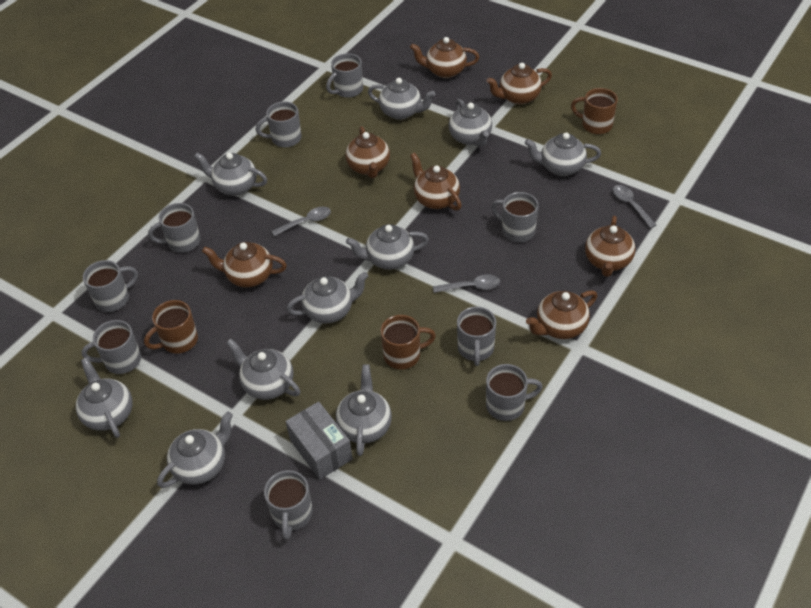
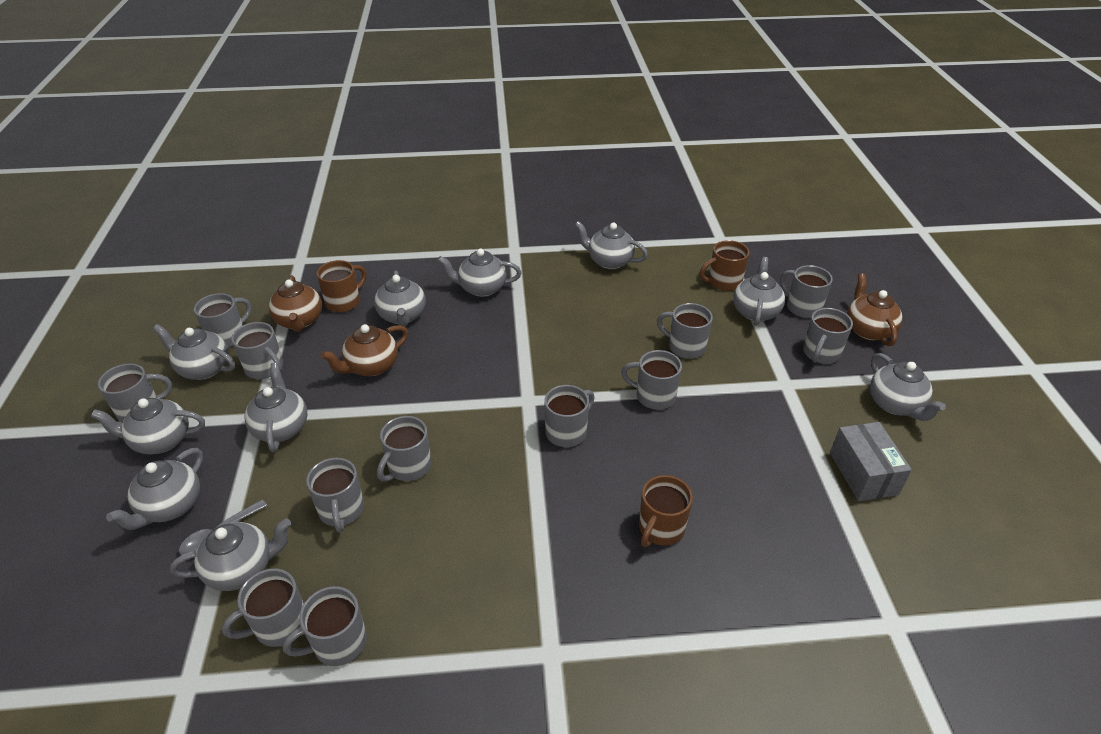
brown teapot: 7 -> 3
grey mug: 9 -> 12
grey spoon: 3 -> 1

